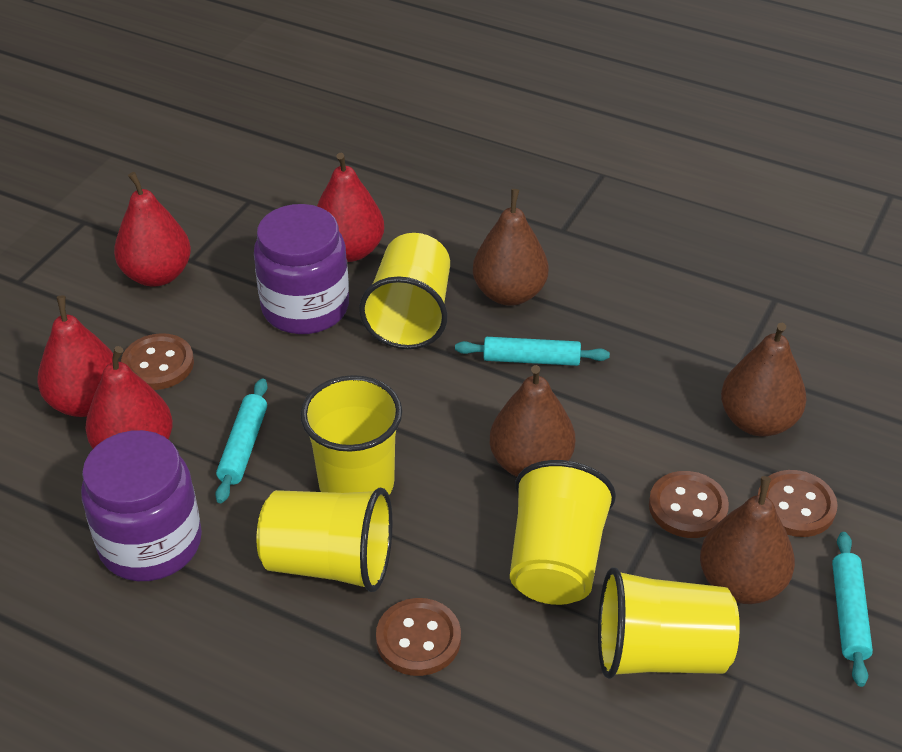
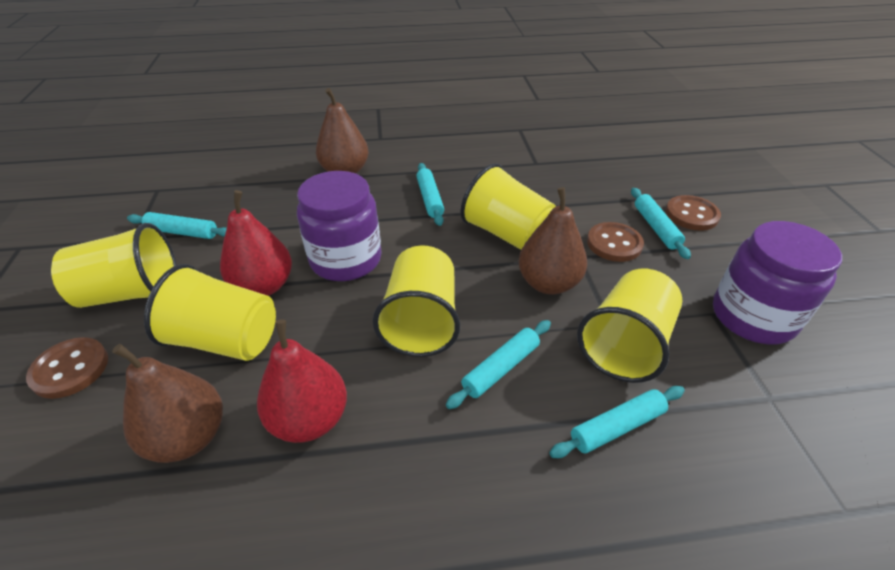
brown button: 4 -> 3
brown pear: 4 -> 3
red pear: 4 -> 2
turquoise rolling pin: 3 -> 5

